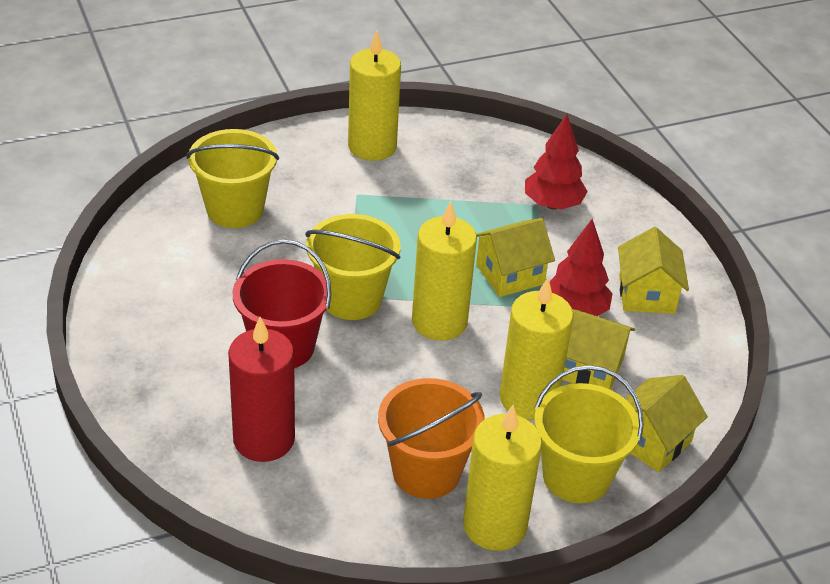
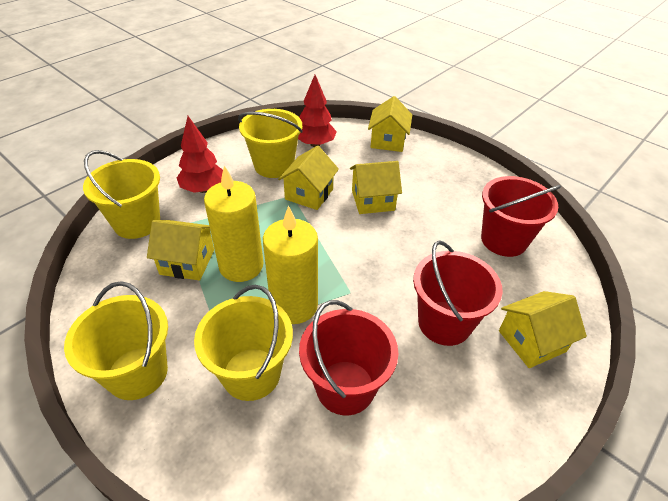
orange bucket: 1 -> 0
red bucket: 1 -> 3
red candle: 1 -> 0
yellow bucket: 3 -> 4
yellow candle: 4 -> 2
yellow house: 4 -> 5

